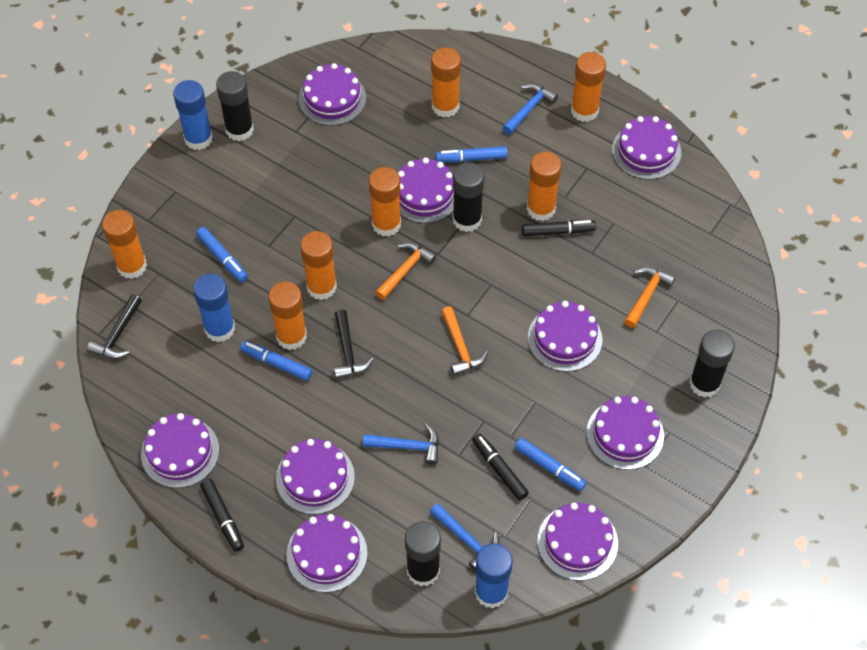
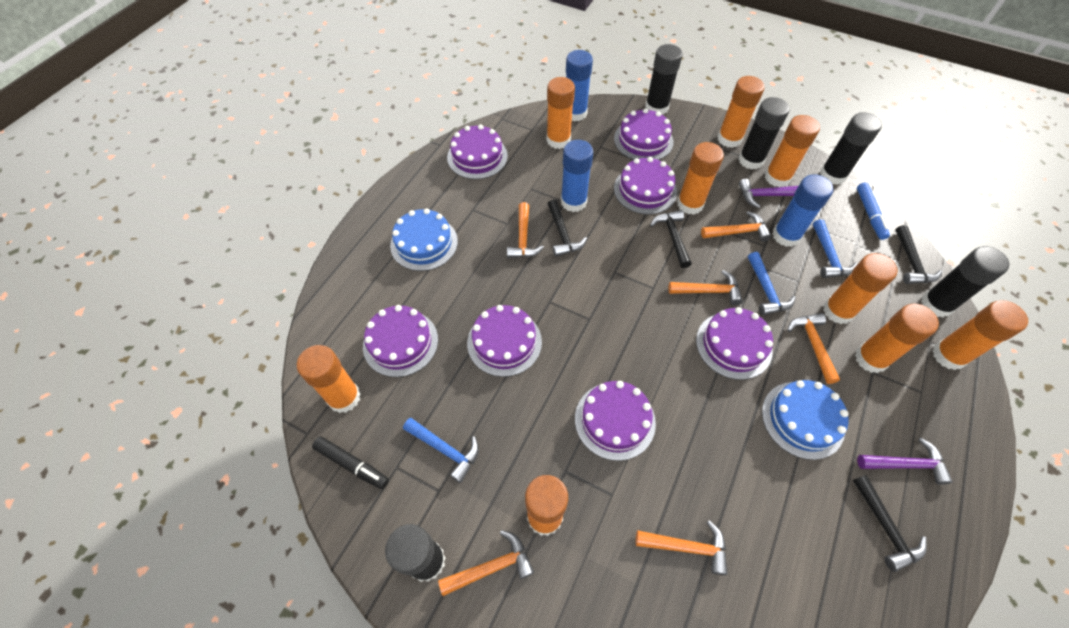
black glue stick: 4 -> 5
black hammer: 2 -> 4
black marker: 3 -> 1
blue cake: 0 -> 2
blue marker: 4 -> 1
orange glue stick: 7 -> 9
orange hammer: 3 -> 6
purple cake: 9 -> 7
purple hammer: 0 -> 2

